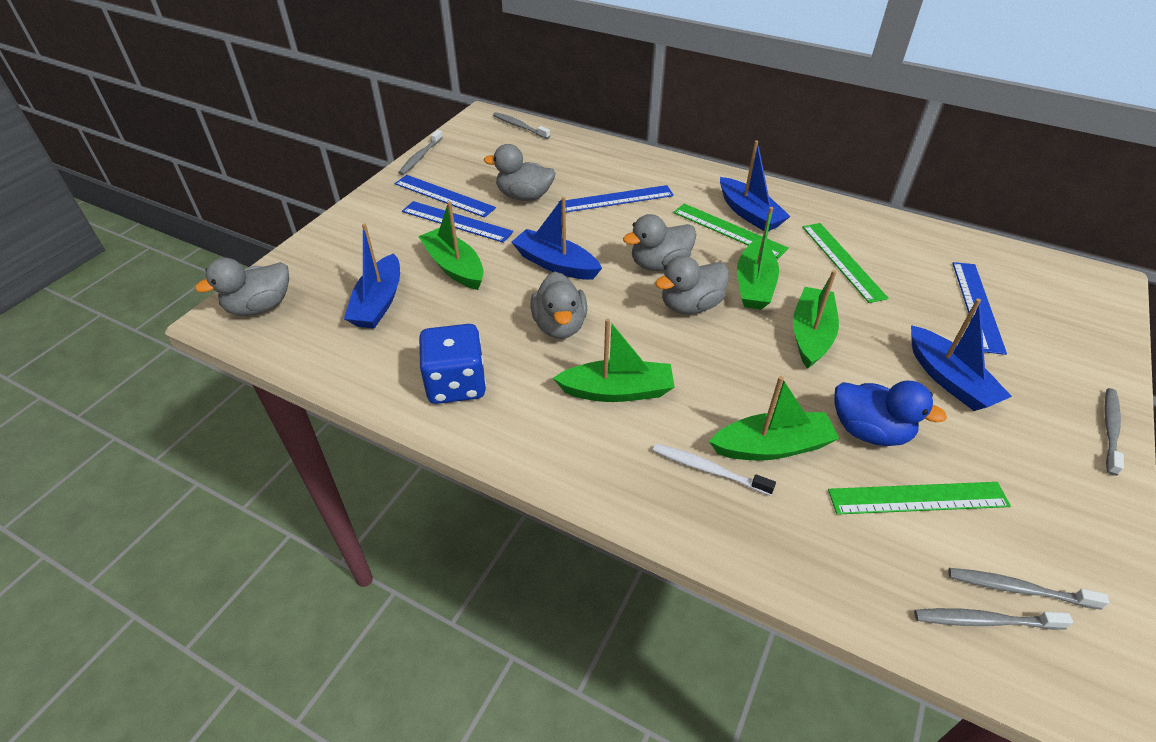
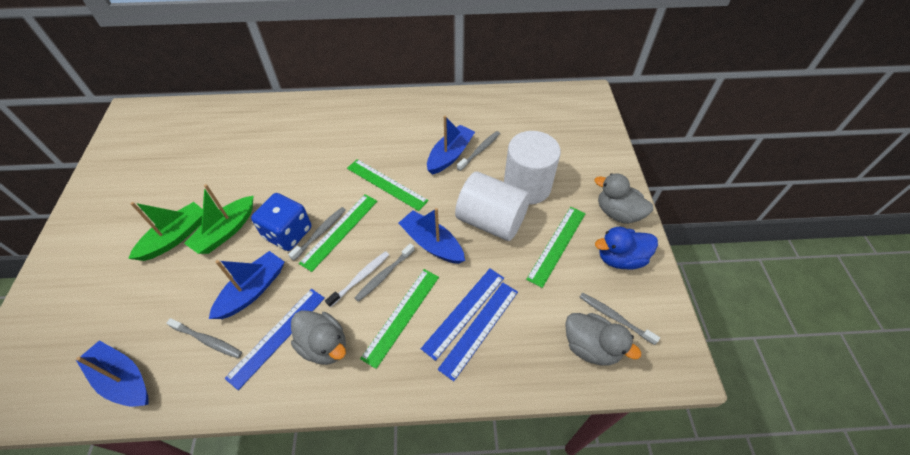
blue ruler: 4 -> 3
green boat: 5 -> 2
green ruler: 3 -> 4
grey duck: 5 -> 3
white cylinder: 0 -> 2

